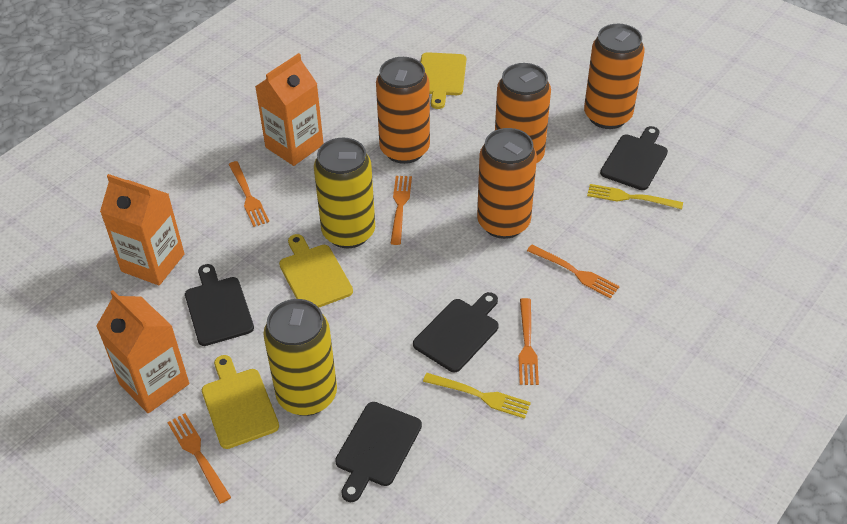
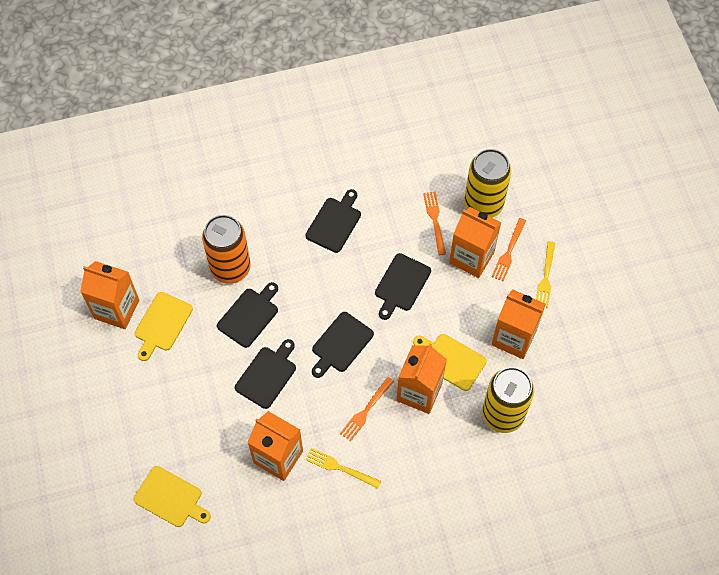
black cutting board: 4 -> 5
orange can: 4 -> 1
orange carton: 3 -> 5
orange fork: 5 -> 3

